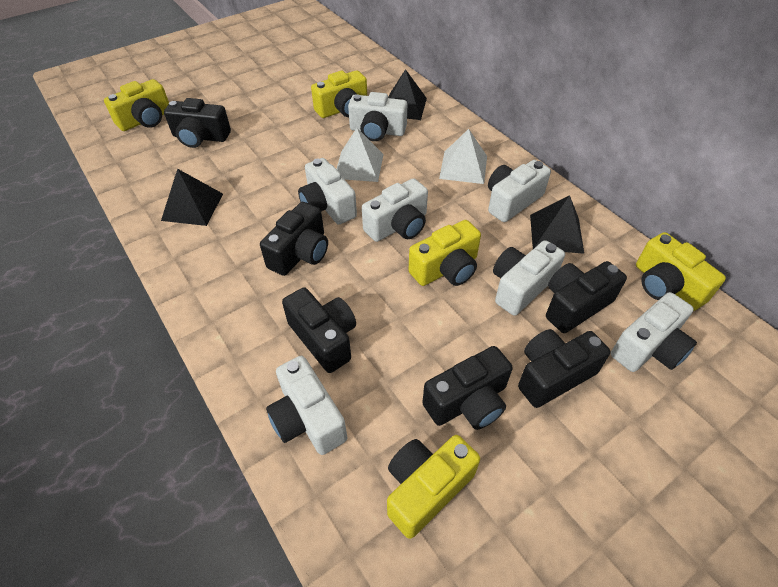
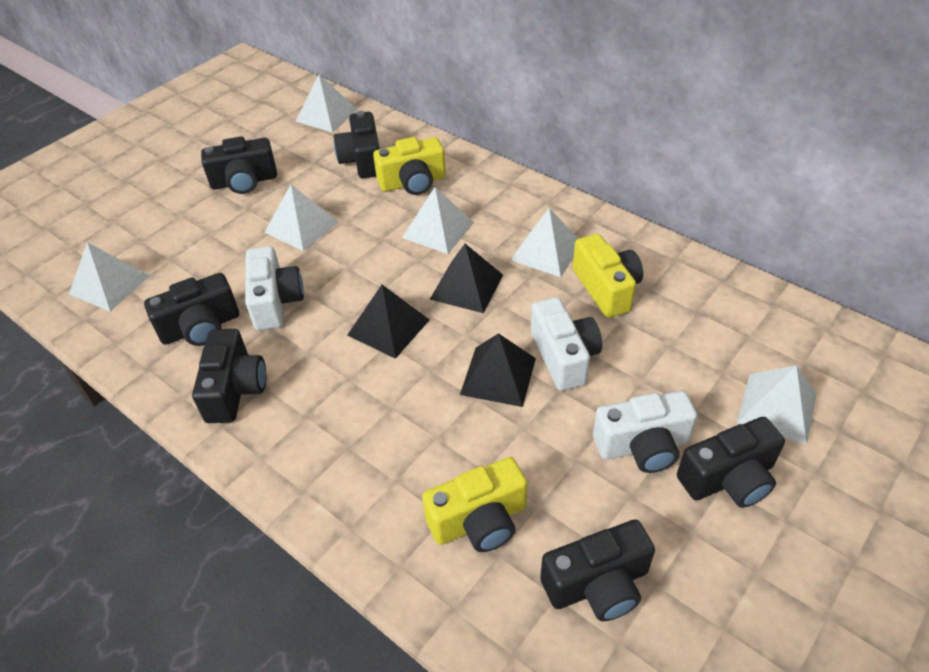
white camera: 7 -> 3
white pyramid: 2 -> 6
yellow camera: 5 -> 3

